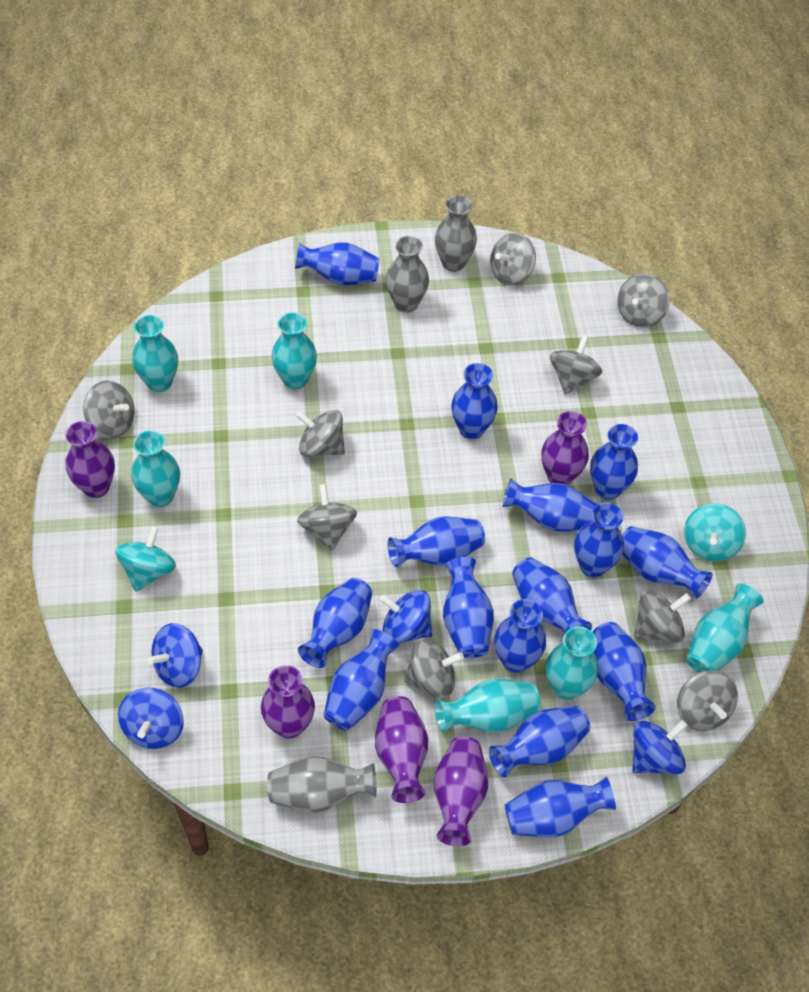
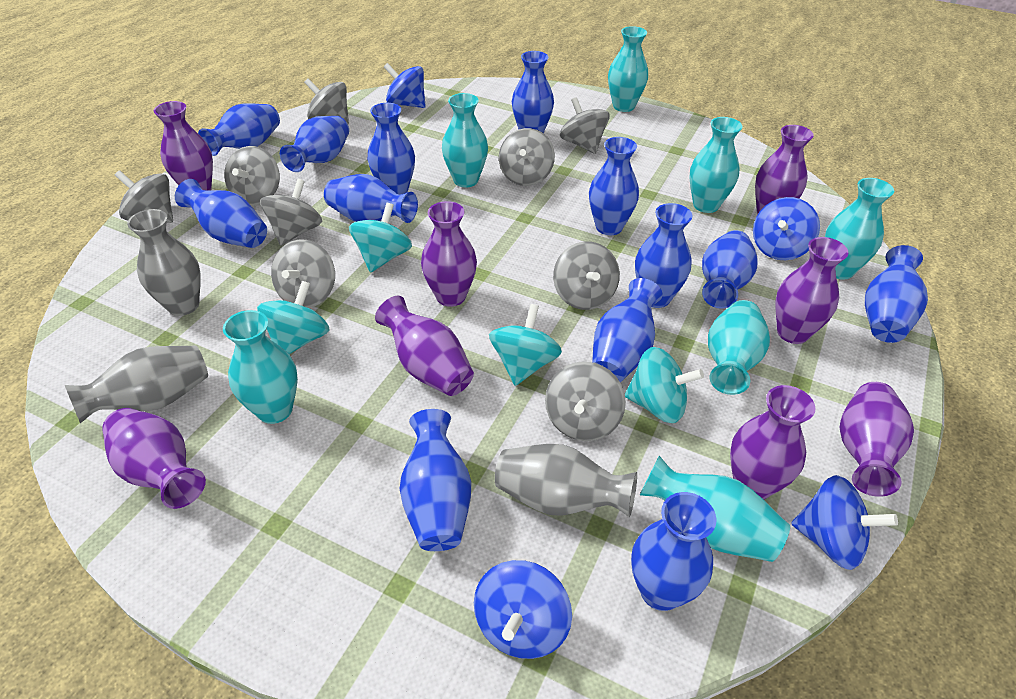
blue vase: 15 -> 13
purple vase: 5 -> 8
turquoise spinning top: 2 -> 4
turquoise vase: 6 -> 7

